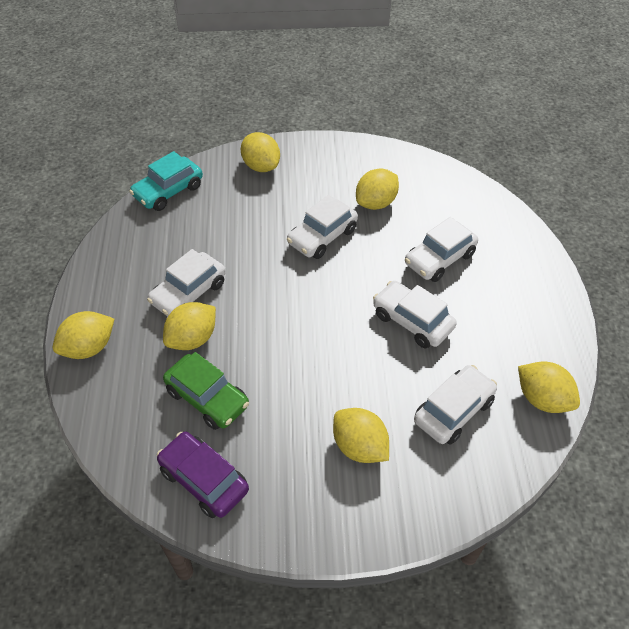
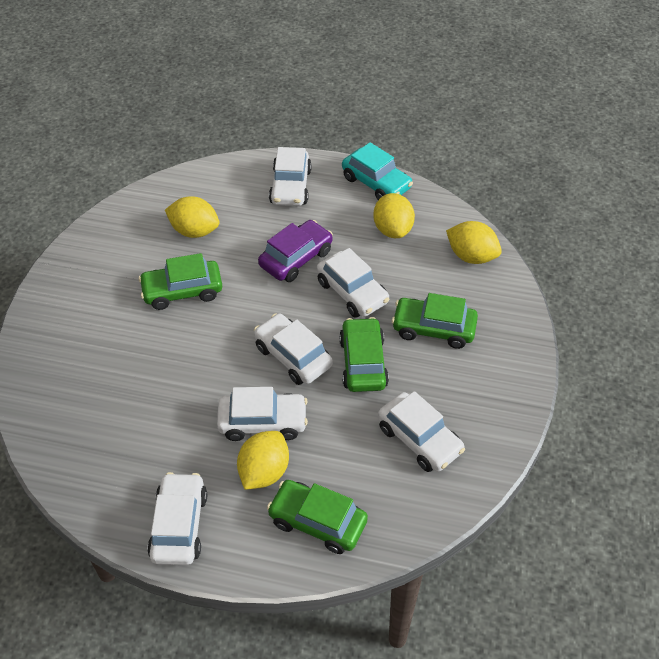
green car: 1 -> 4
white car: 5 -> 6
yellow lemon: 6 -> 4

